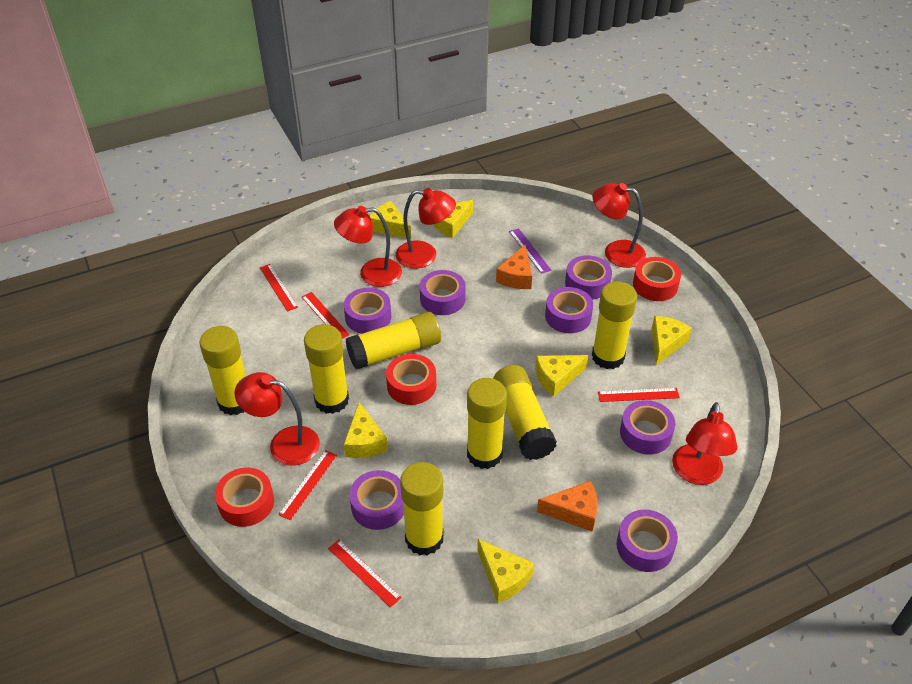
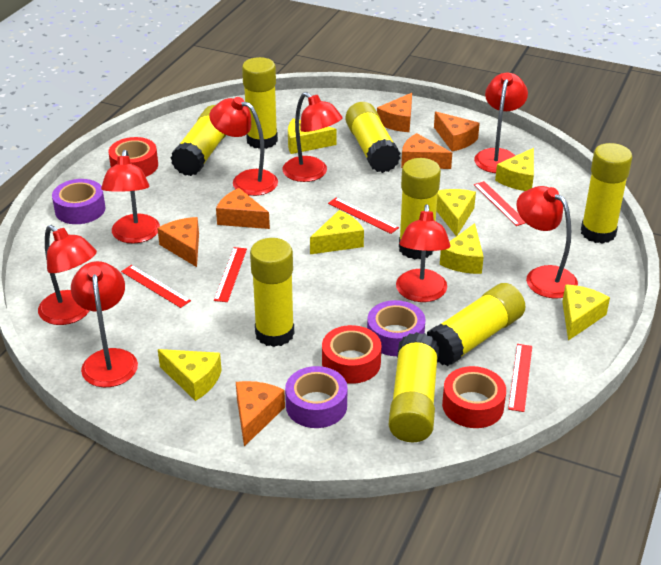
orange cheese: 2 -> 6
purple ruler: 1 -> 0
purple tape: 7 -> 3
red lamp: 5 -> 8
yellow cheese: 6 -> 7
yellow glue stick: 7 -> 8

